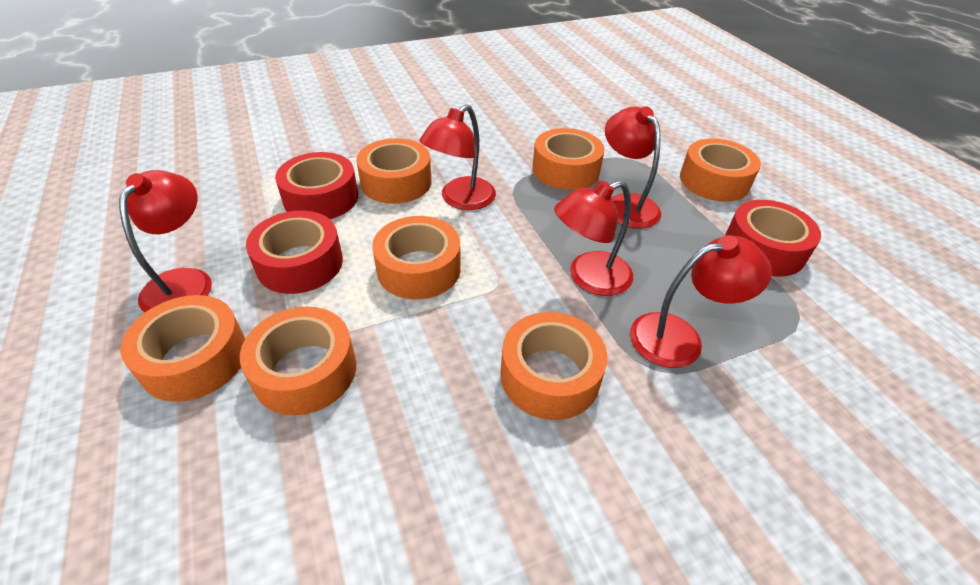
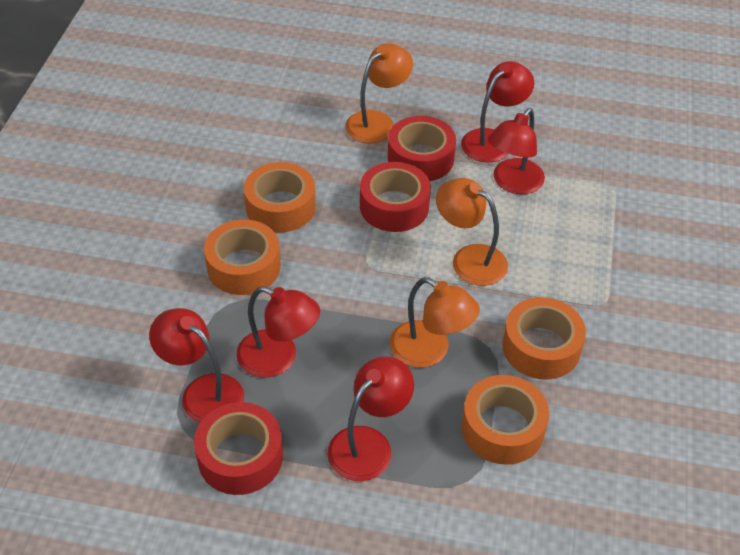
orange lamp: 0 -> 3
orange tape: 7 -> 4

